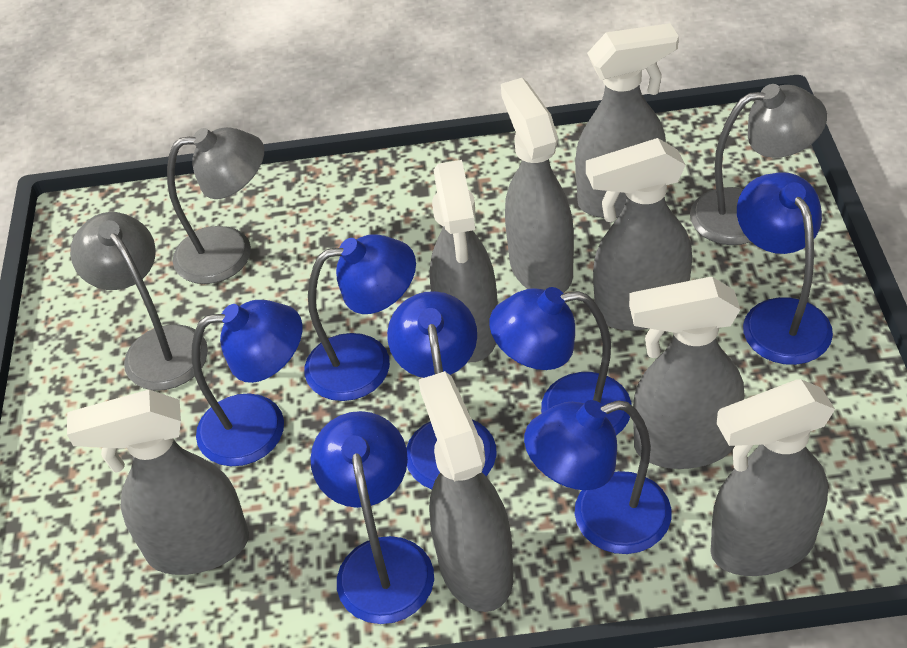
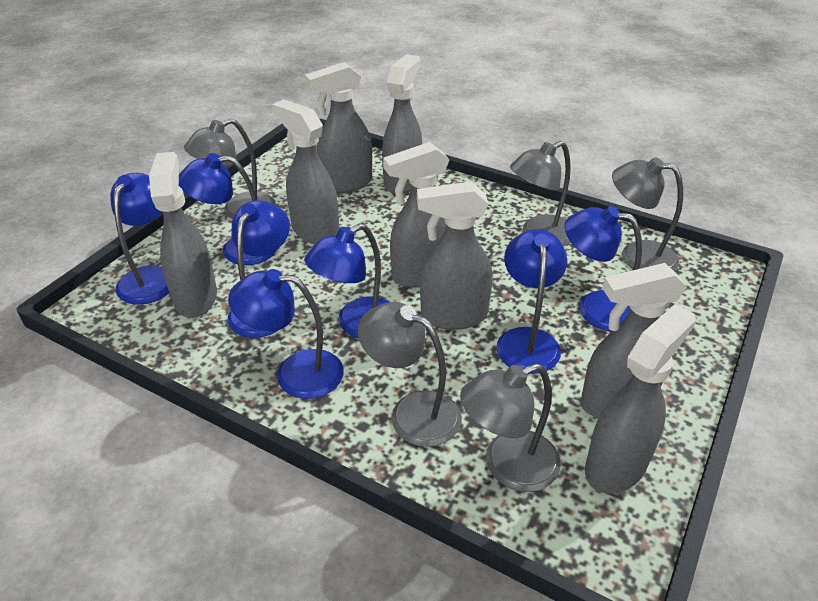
grey lamp: 3 -> 5

